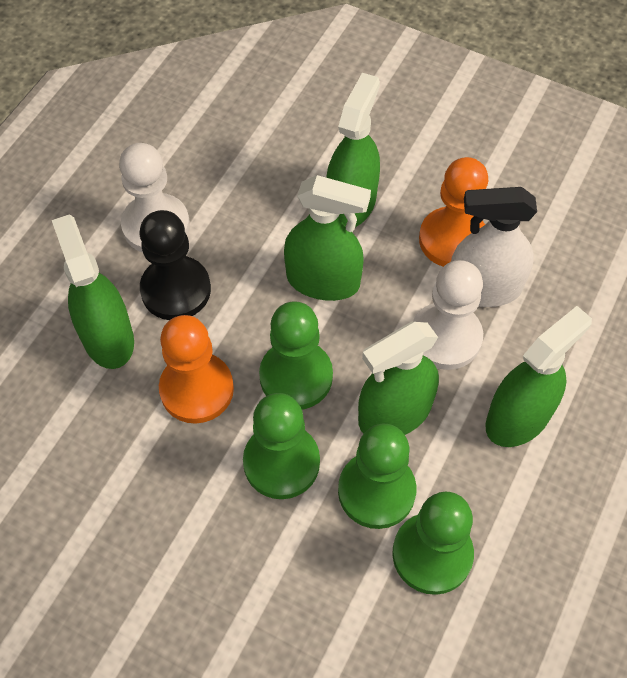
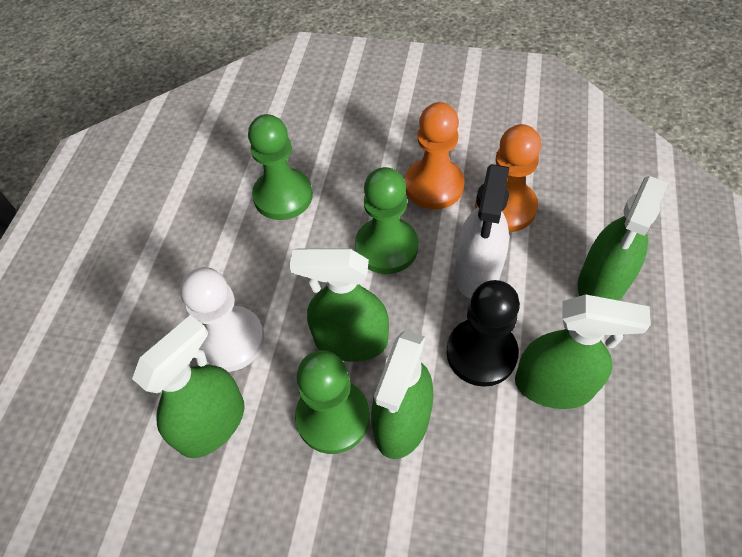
green pawn: 4 -> 3
white pawn: 2 -> 1

